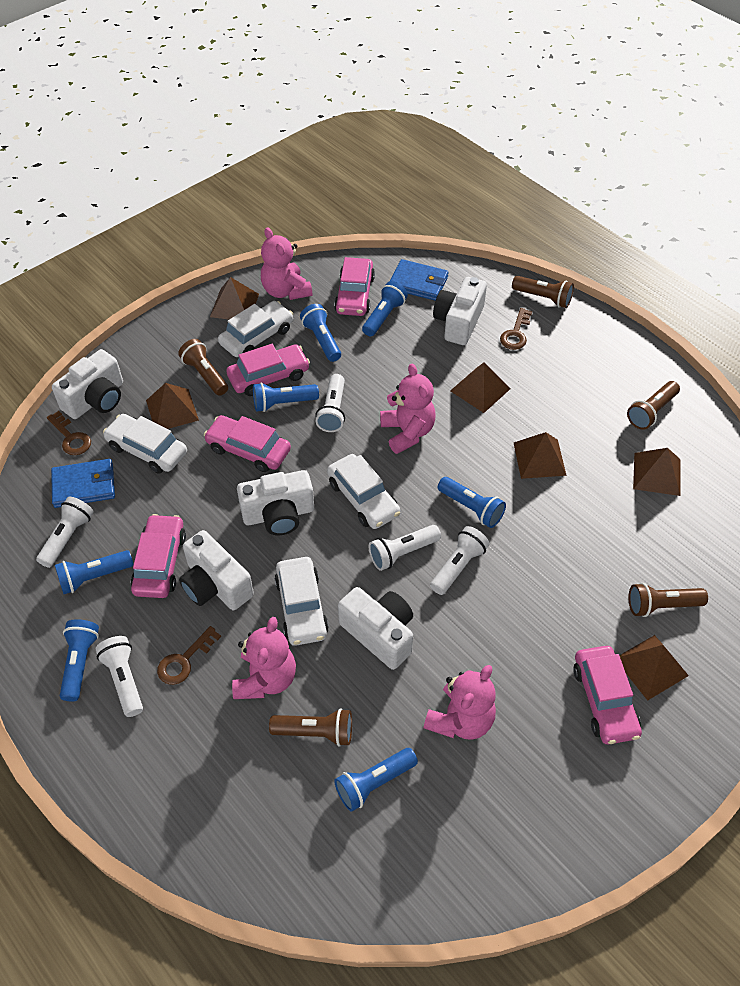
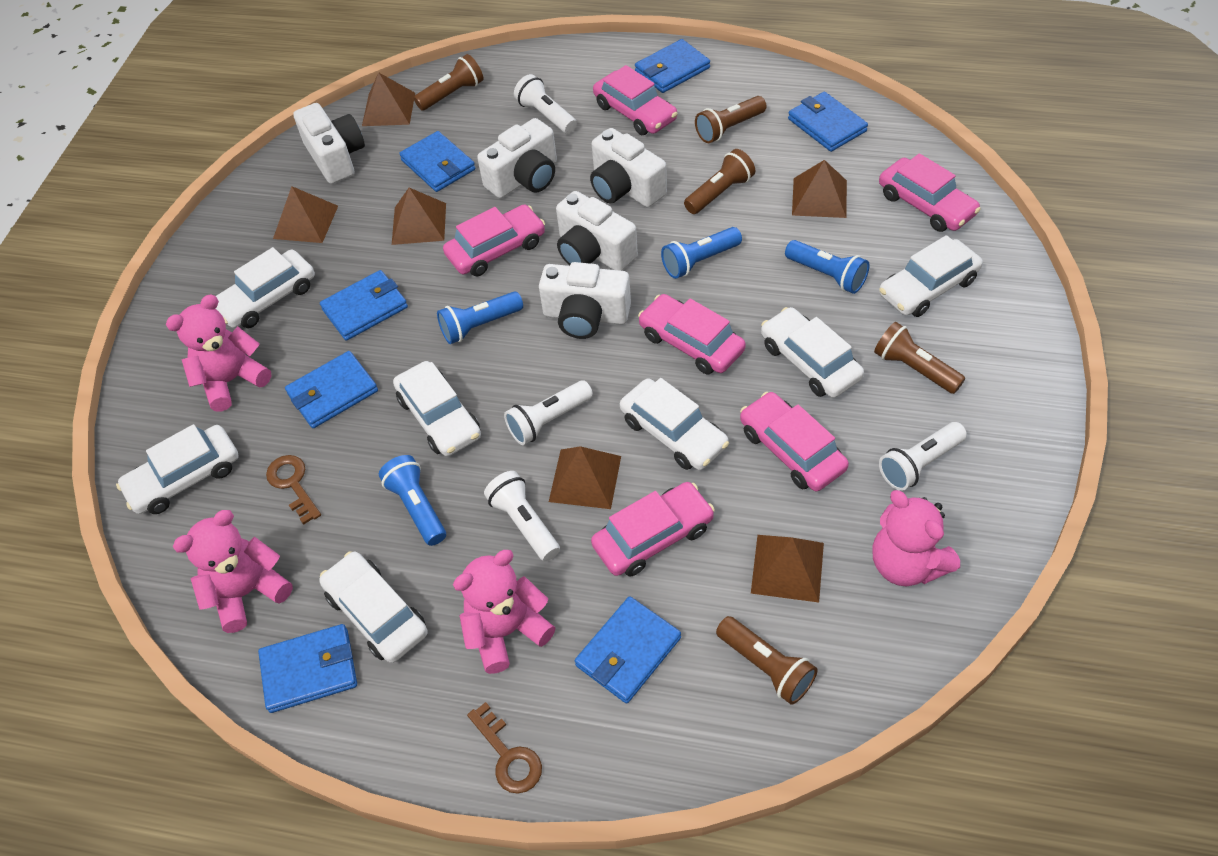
blue flashlight: 7 -> 4
blue wallet: 2 -> 7
brown key: 3 -> 2
pink car: 5 -> 6
white car: 4 -> 7
white flashlight: 5 -> 4

